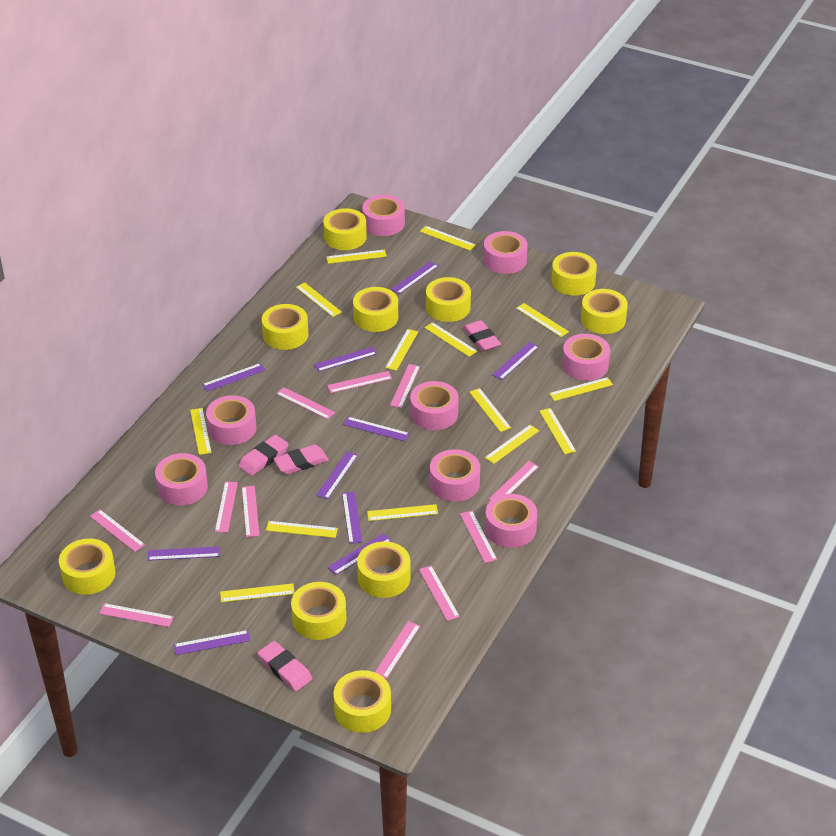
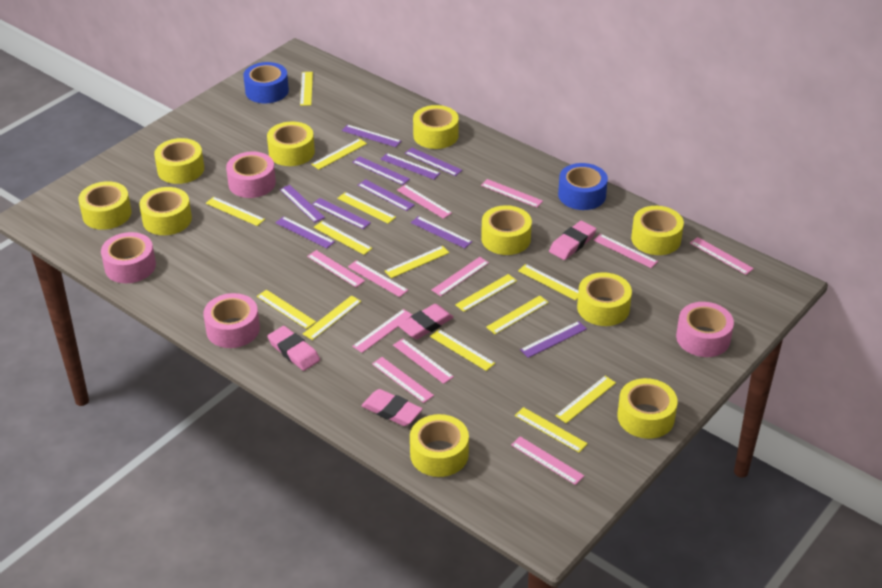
blue tape: 0 -> 2
pink tape: 8 -> 4

